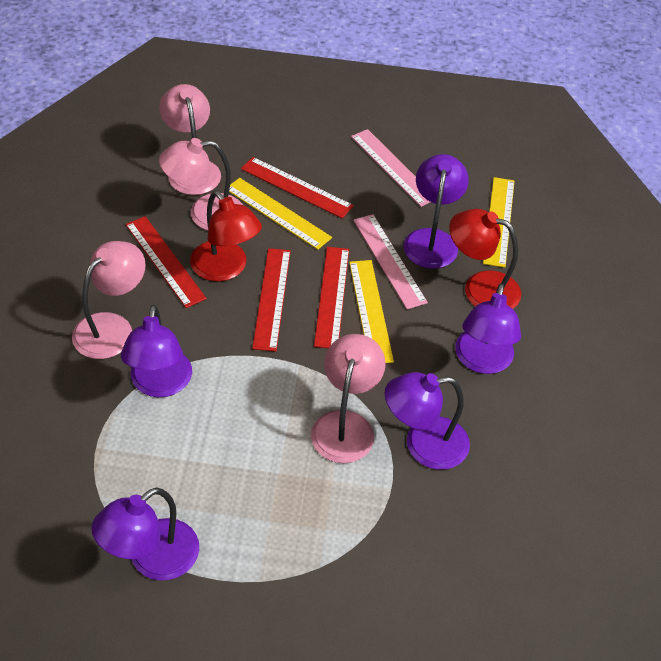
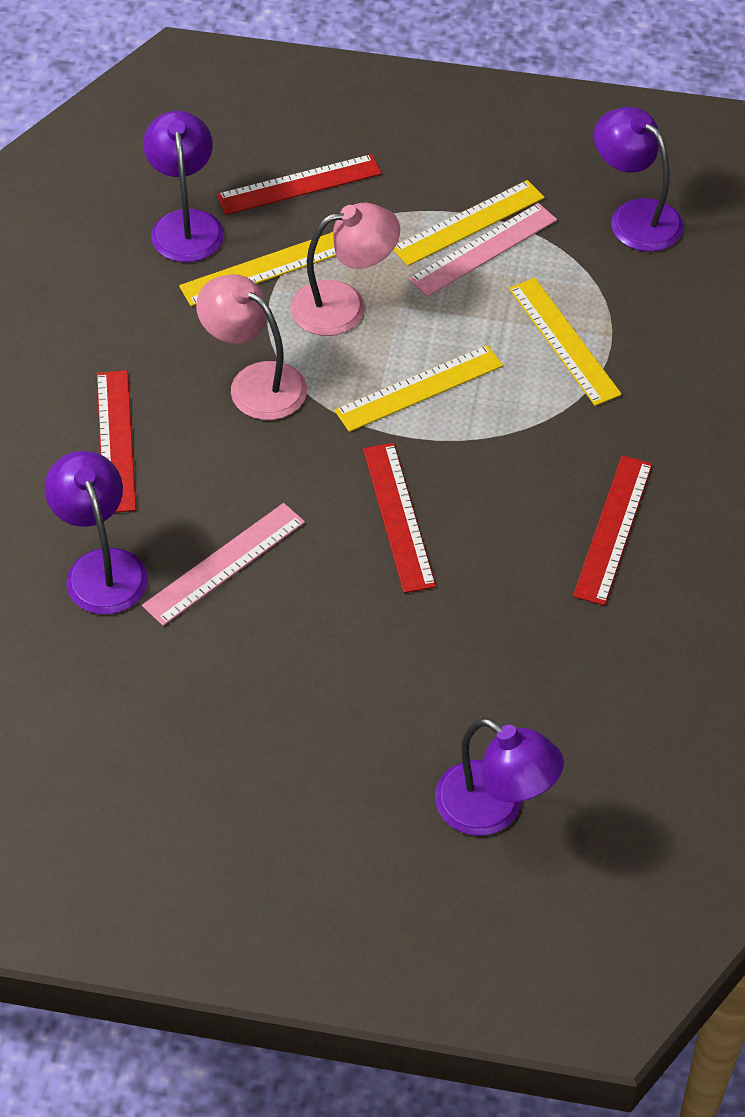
pink lamp: 4 -> 2
purple lamp: 5 -> 4
red lamp: 2 -> 0
yellow ruler: 3 -> 4

